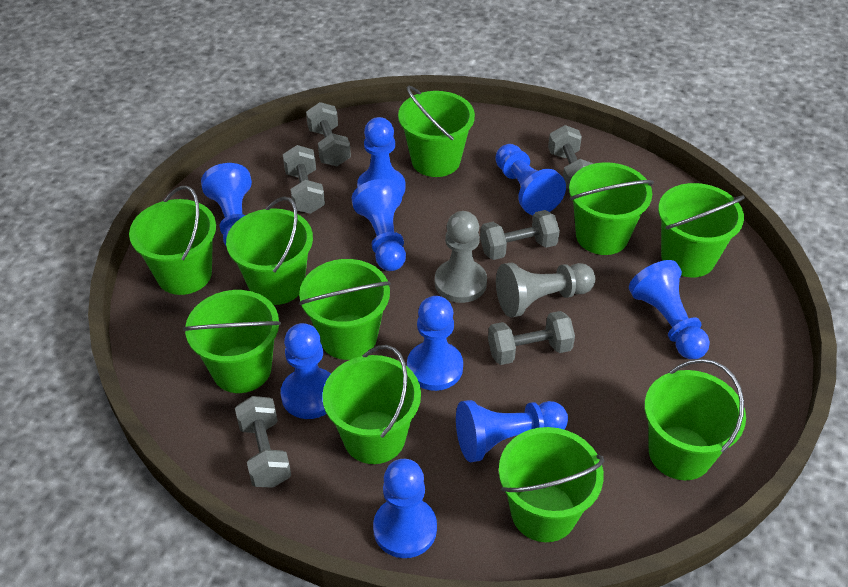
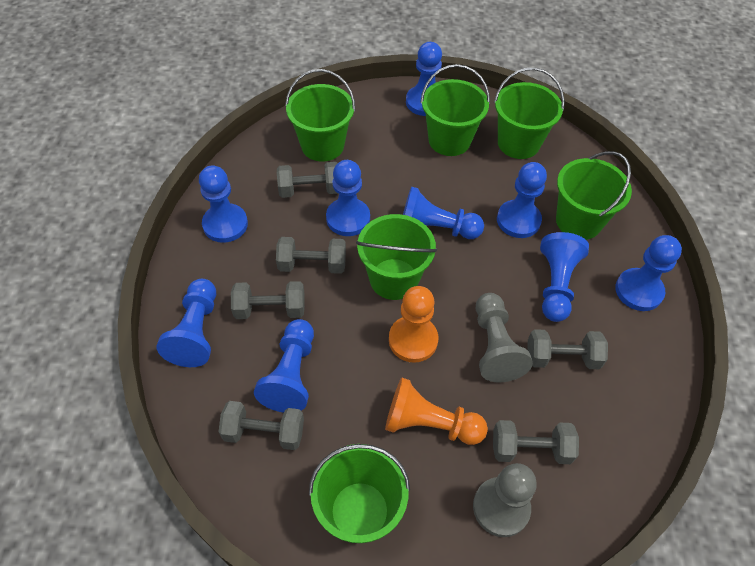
green bucket: 10 -> 6
orange pawn: 0 -> 2

